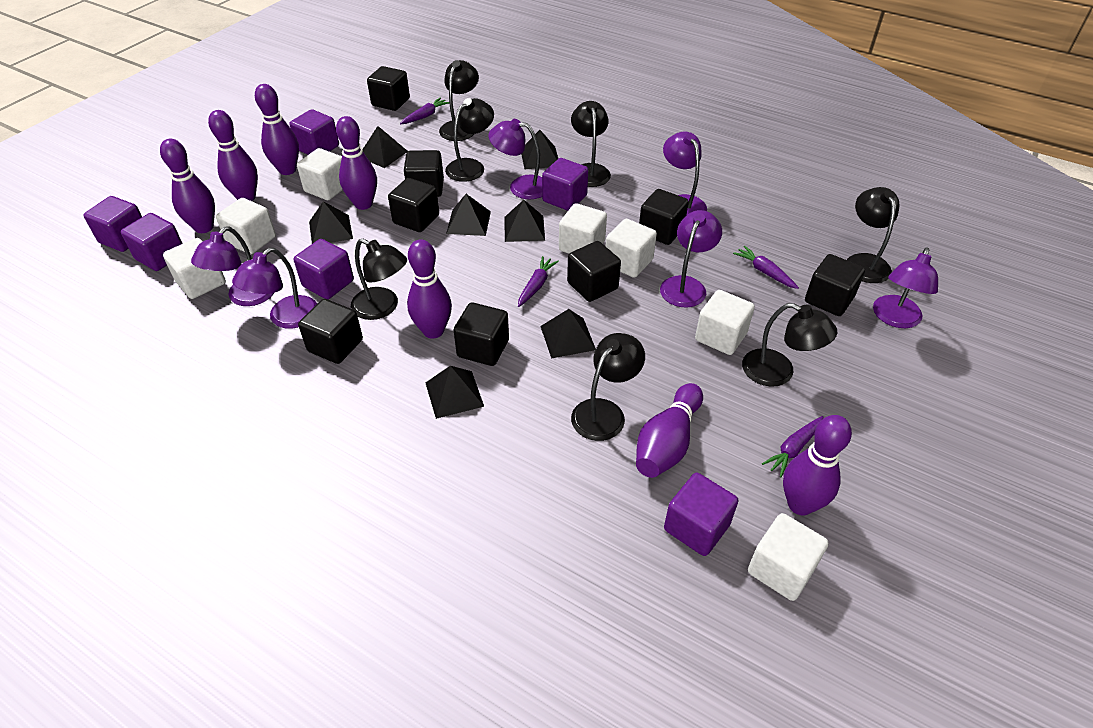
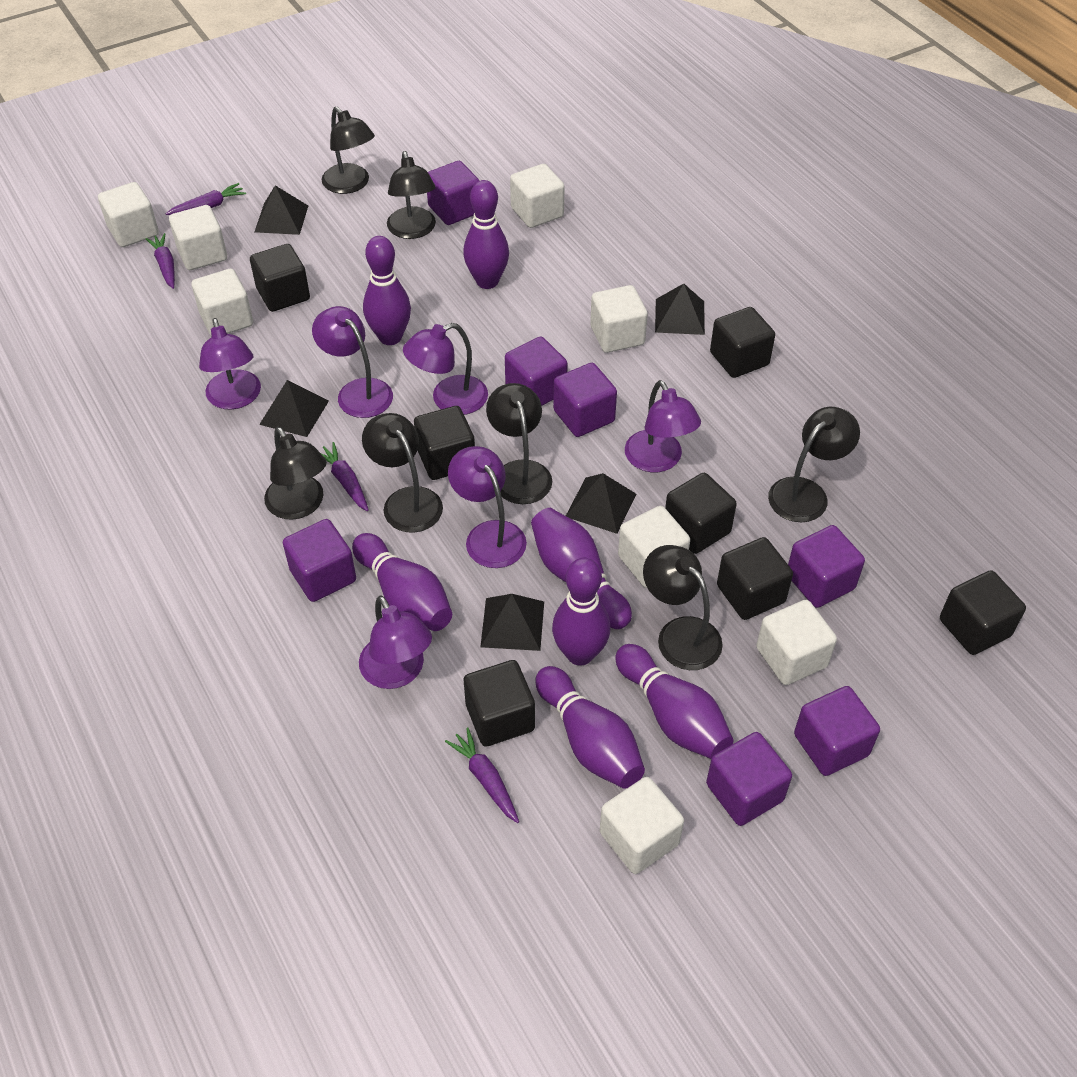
black cube: 8 -> 7
black pyramid: 7 -> 5
purple cube: 6 -> 7
white cube: 7 -> 8

